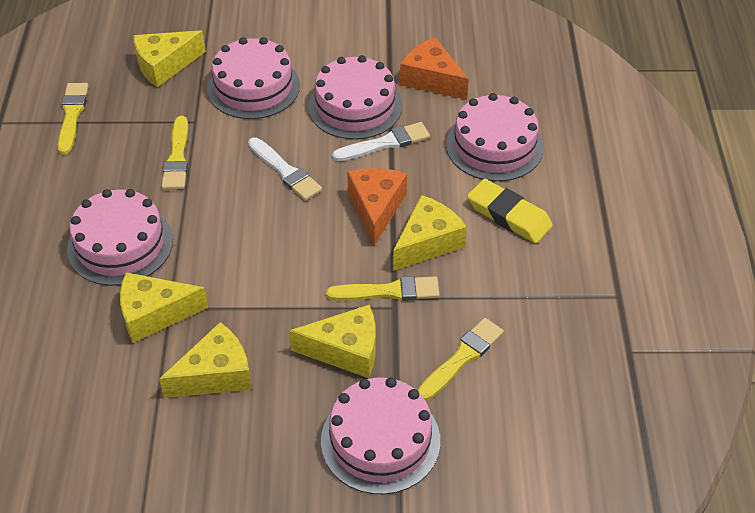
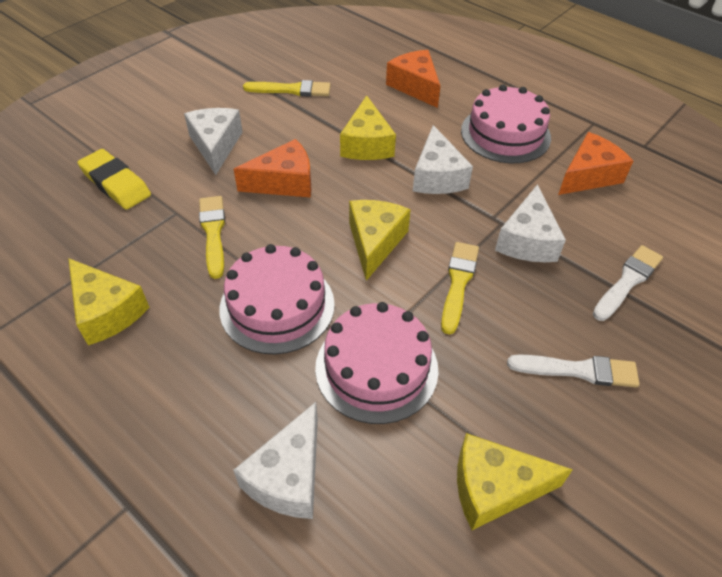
orange cheese: 2 -> 3
pink cake: 5 -> 3
white cheese: 0 -> 4
yellow brush: 4 -> 3
yellow cheese: 5 -> 4

